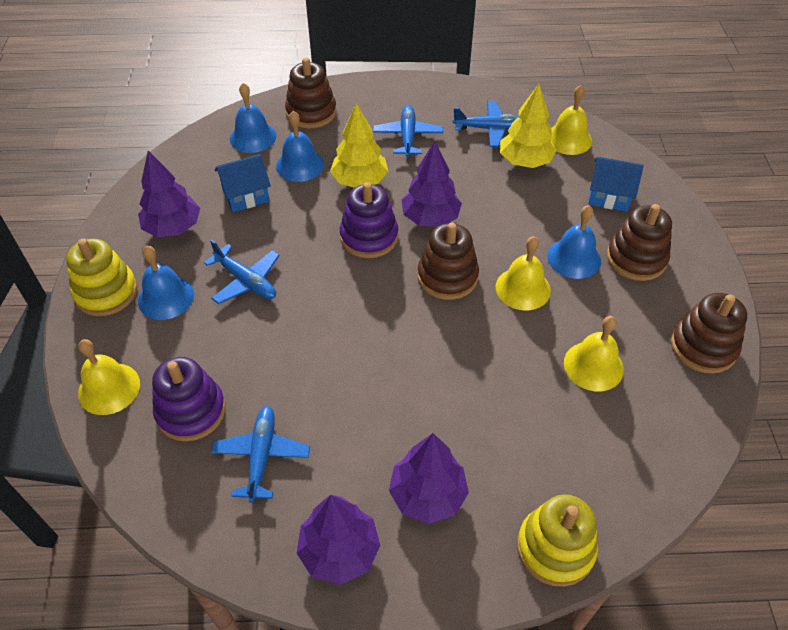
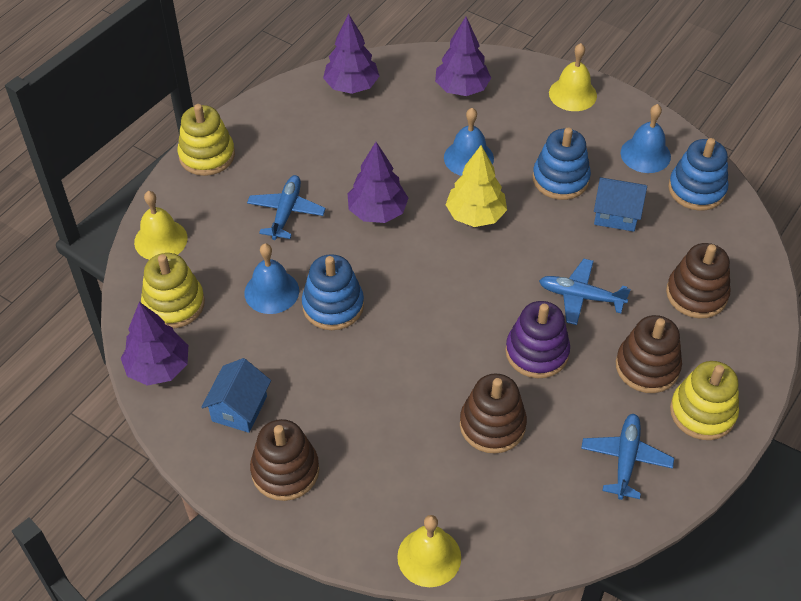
blue bell: 4 -> 3
blue plane: 4 -> 3
blue stacking toy: 0 -> 3
purple stacking toy: 2 -> 1
yellow bell: 4 -> 3
yellow stacking toy: 2 -> 3
yellow tree: 2 -> 1

